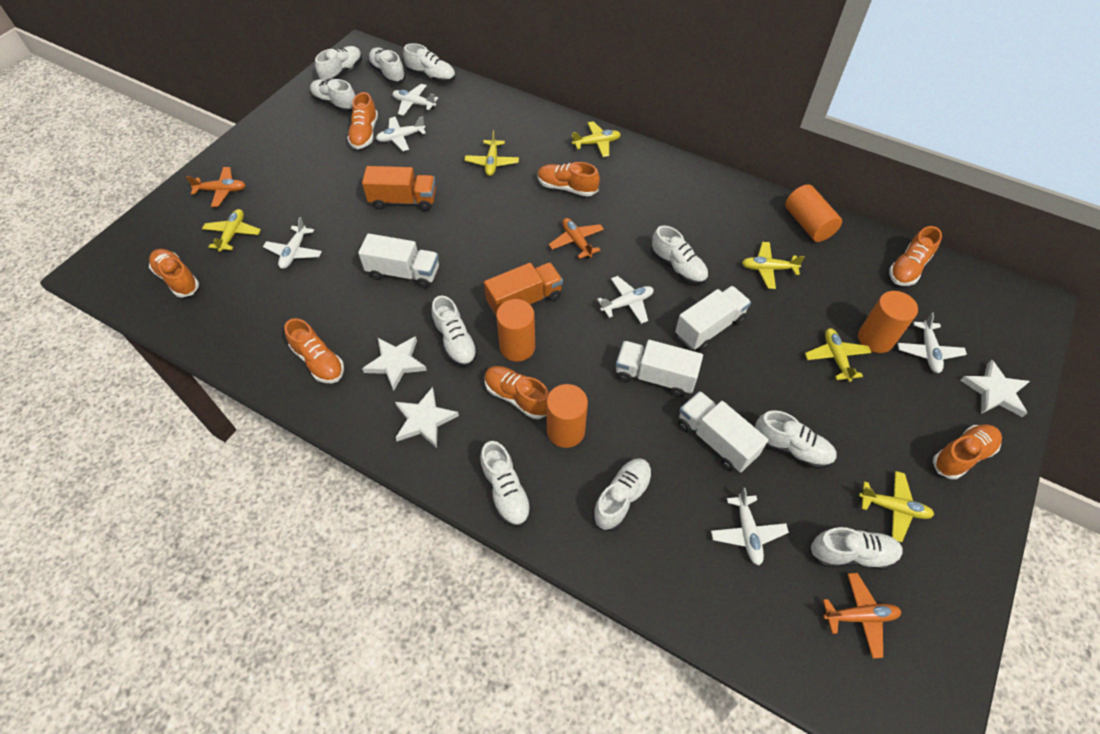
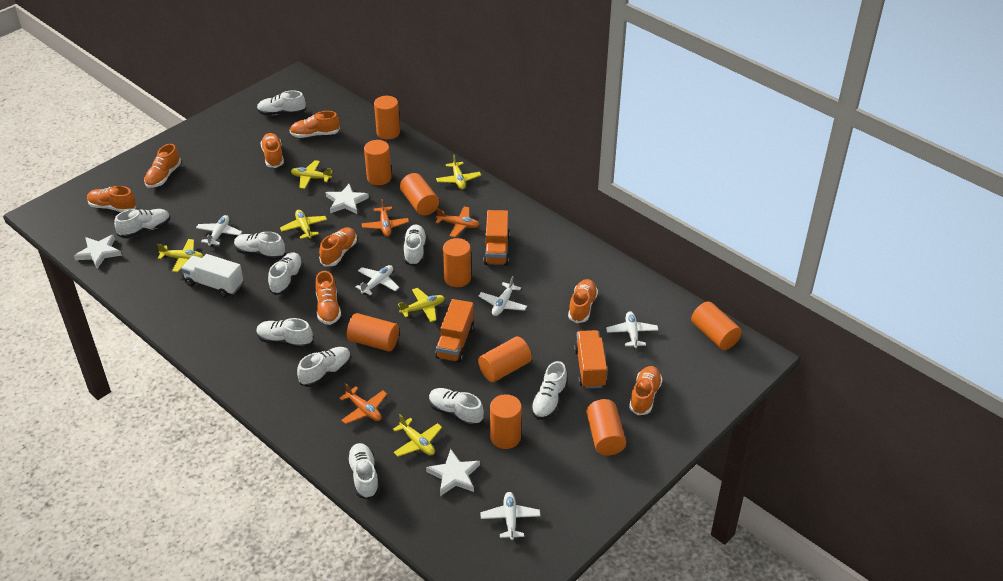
orange cylinder: 4 -> 9
orange shoe: 7 -> 8
orange truck: 2 -> 3
white plane: 6 -> 5
white truck: 4 -> 1

